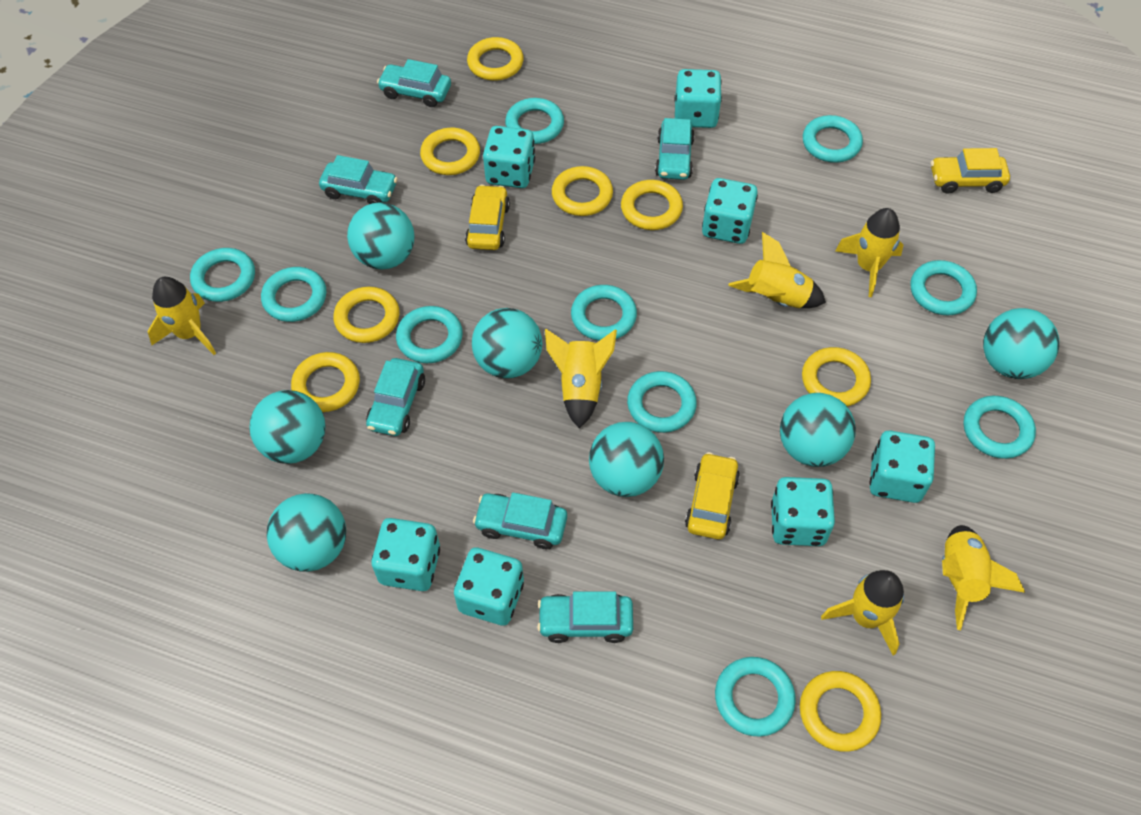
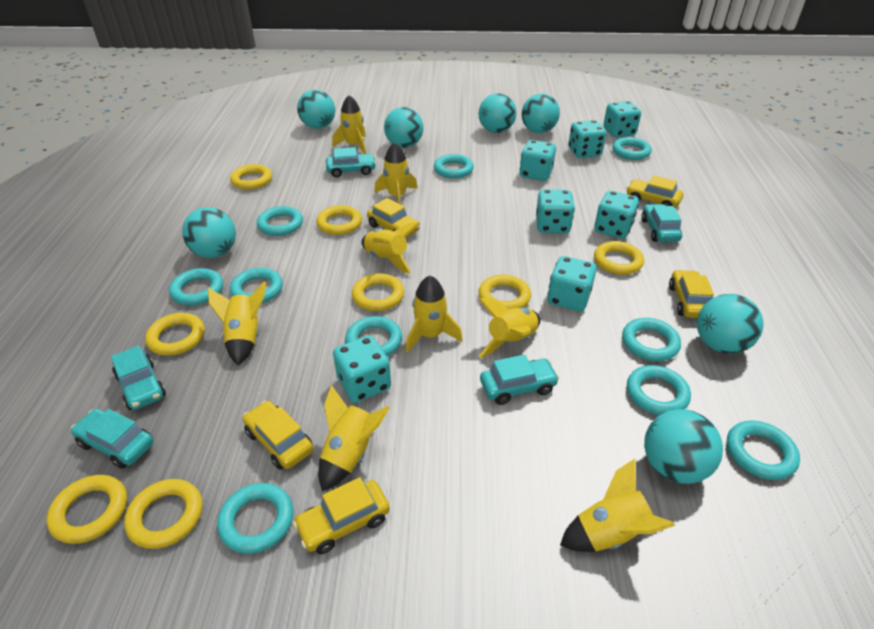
turquoise car: 6 -> 5
yellow car: 3 -> 5
yellow rocket: 6 -> 8

